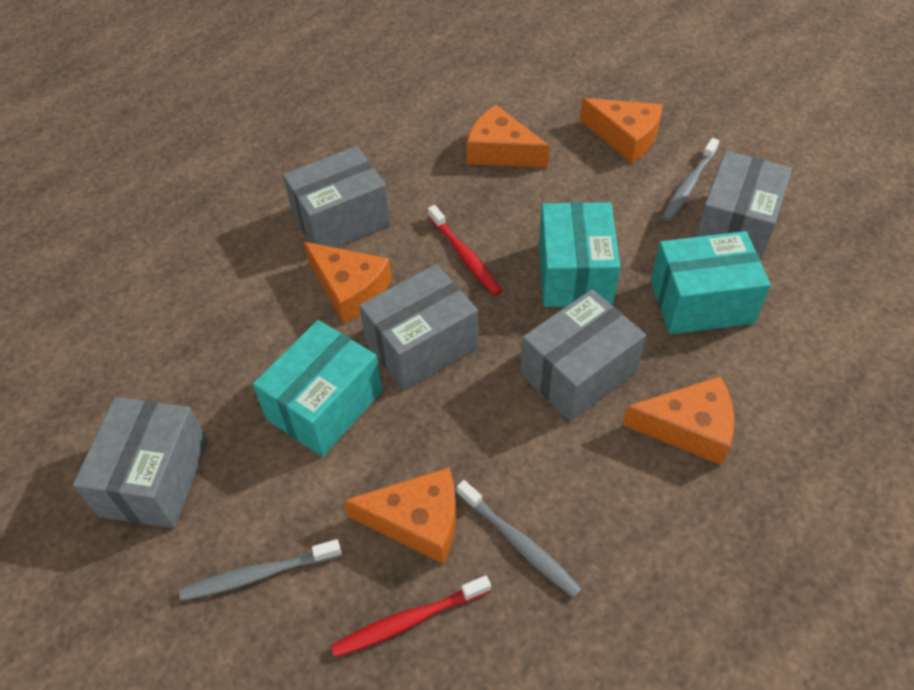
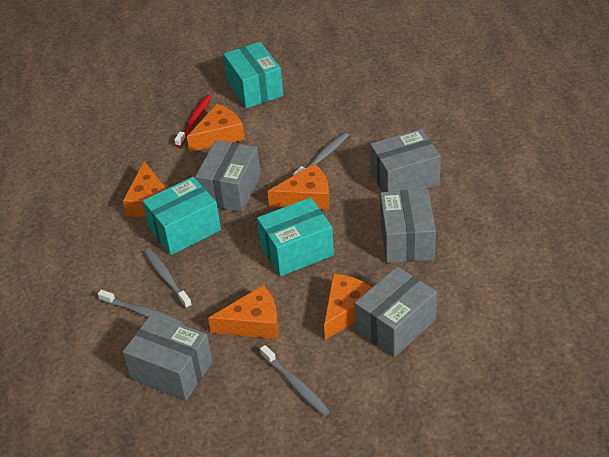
grey toothbrush: 3 -> 4
red toothbrush: 2 -> 1

